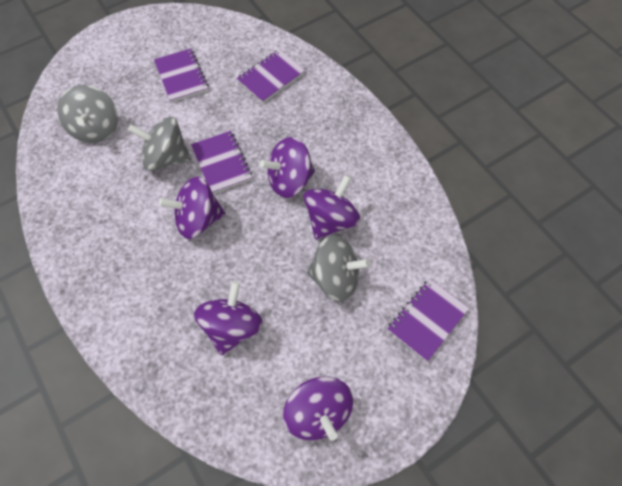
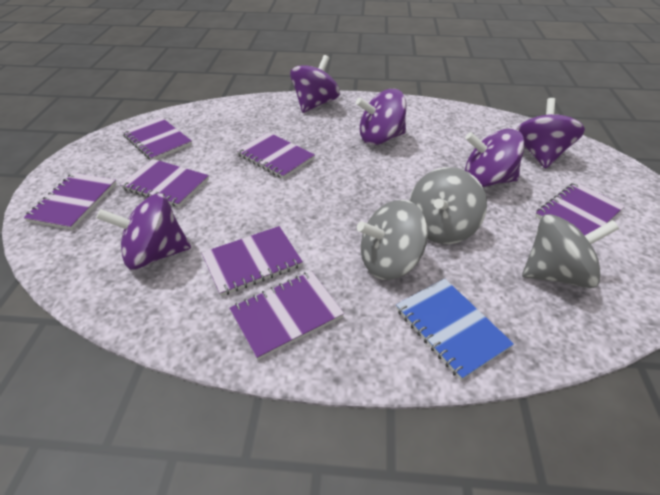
blue notebook: 0 -> 1
purple notebook: 4 -> 7

